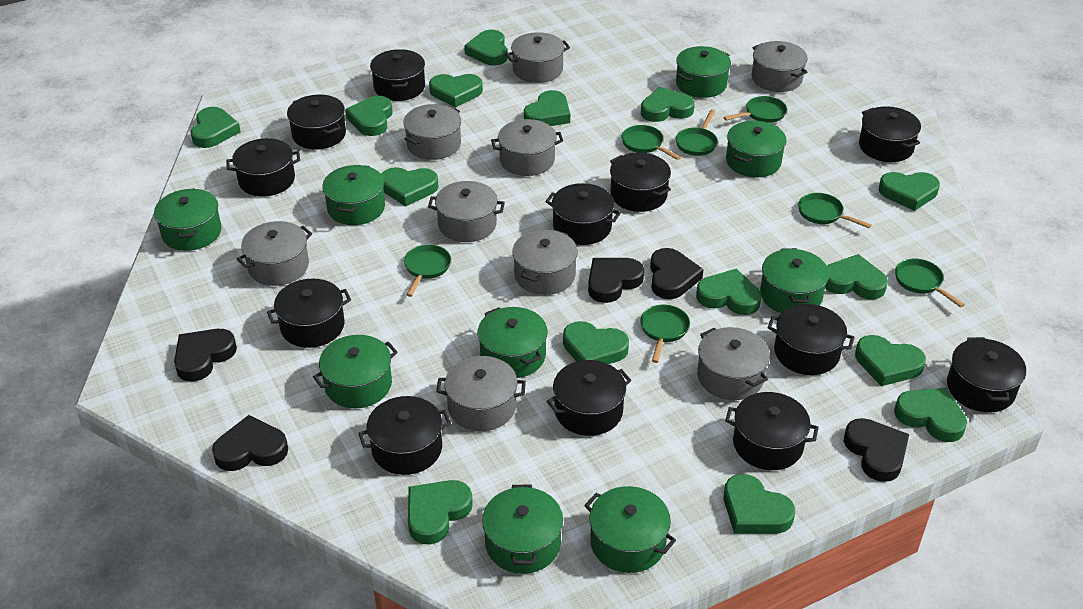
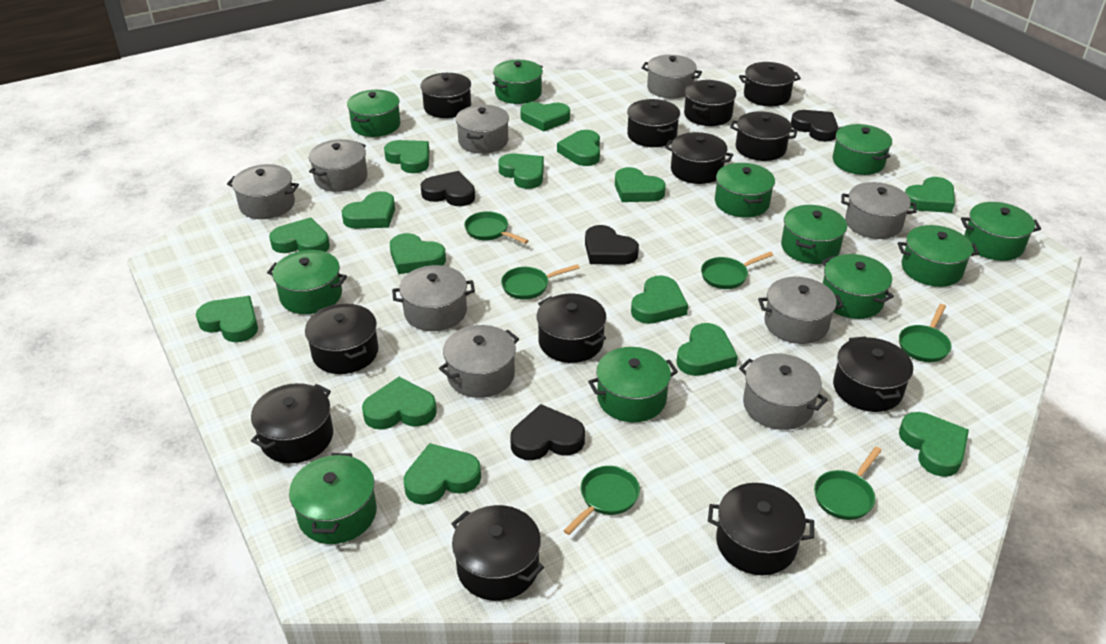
black heart: 5 -> 4
green pan: 7 -> 6
green pot: 9 -> 11

